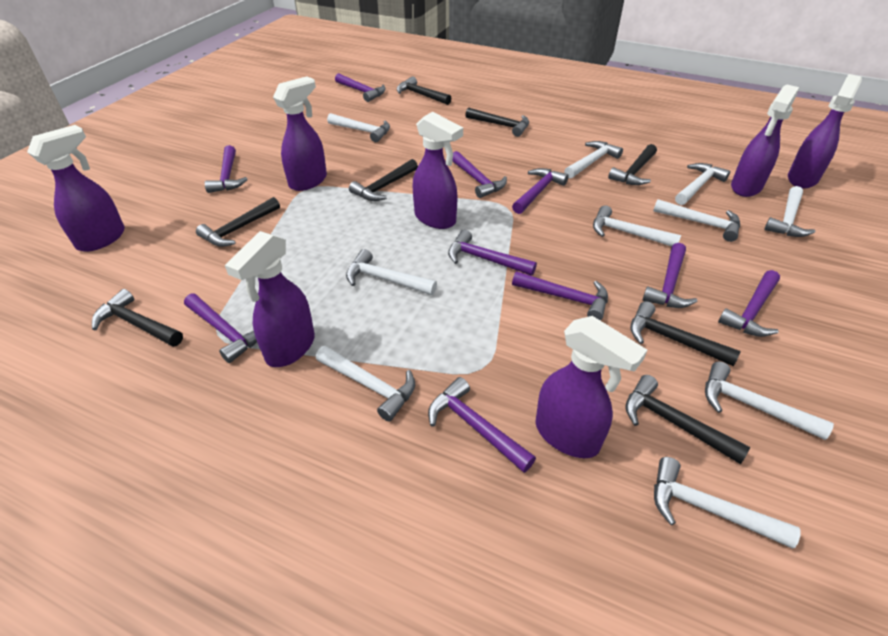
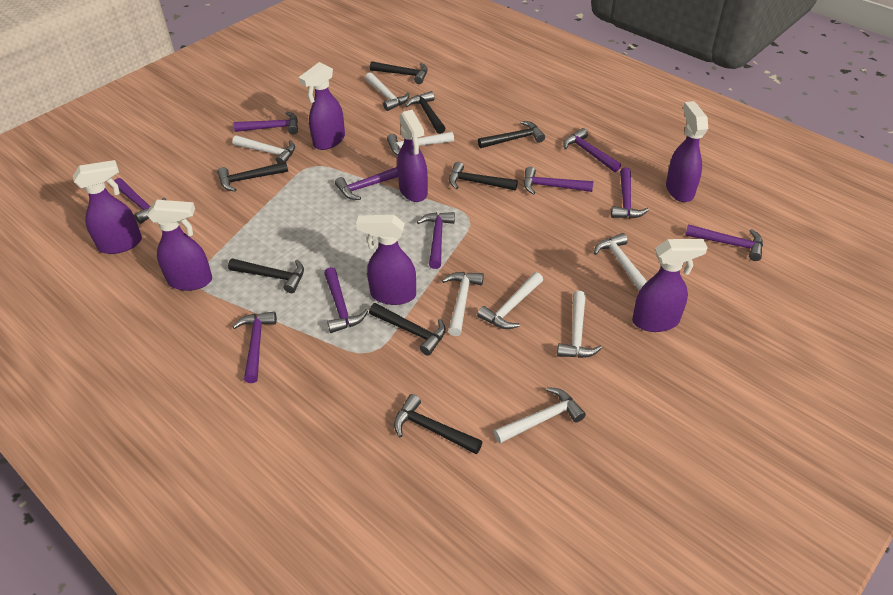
white hammer: 10 -> 8

